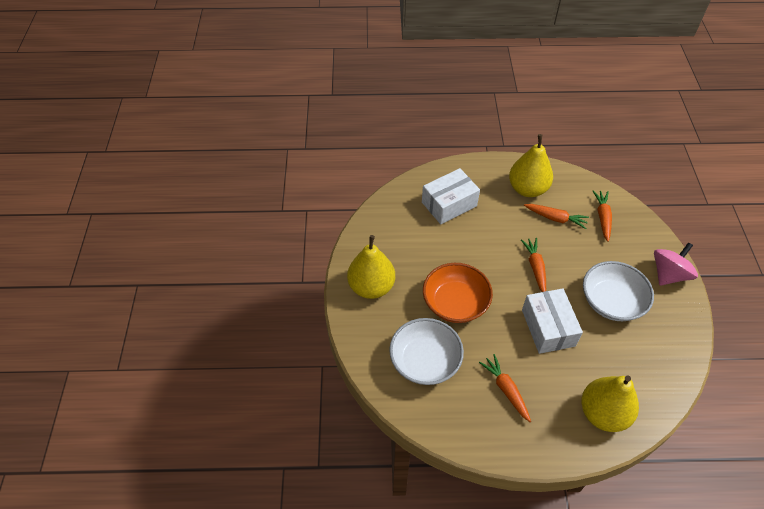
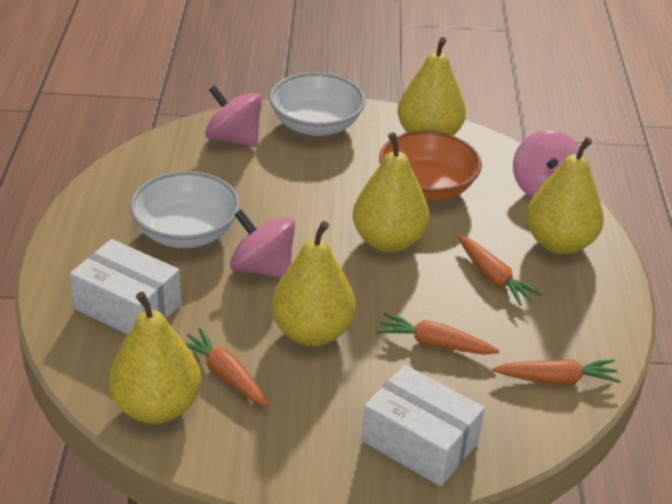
pink spinning top: 1 -> 3
yellow pear: 3 -> 5

